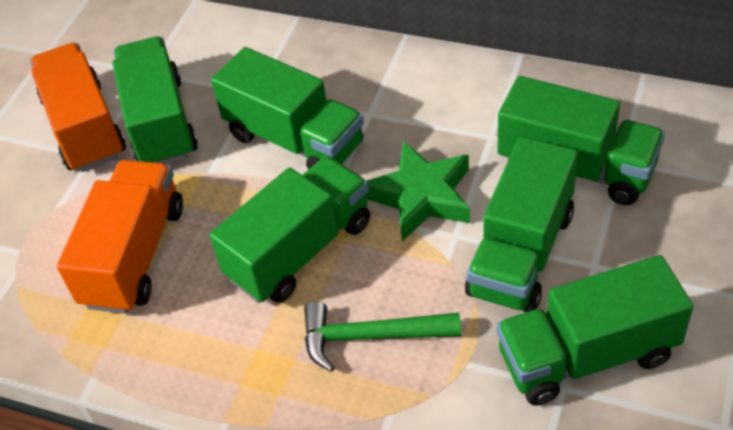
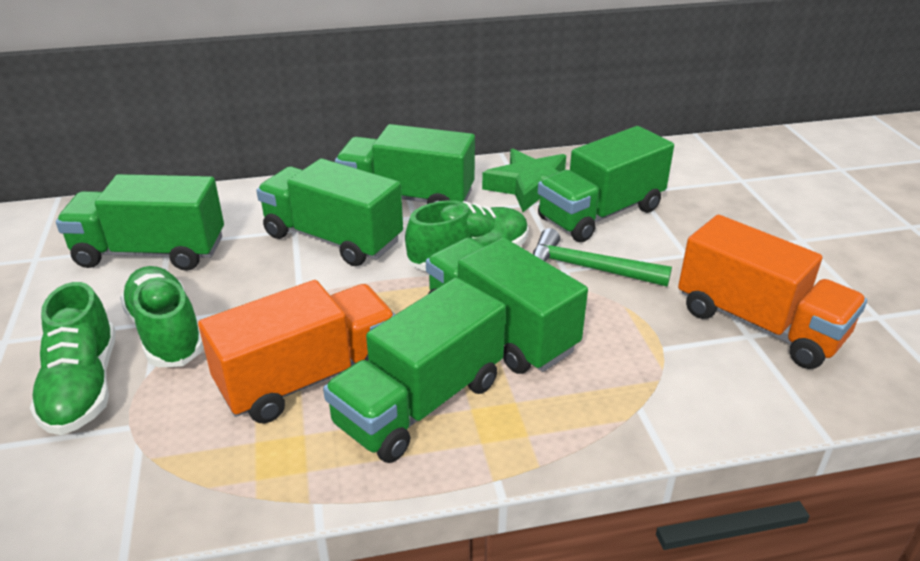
green shoe: 0 -> 3

